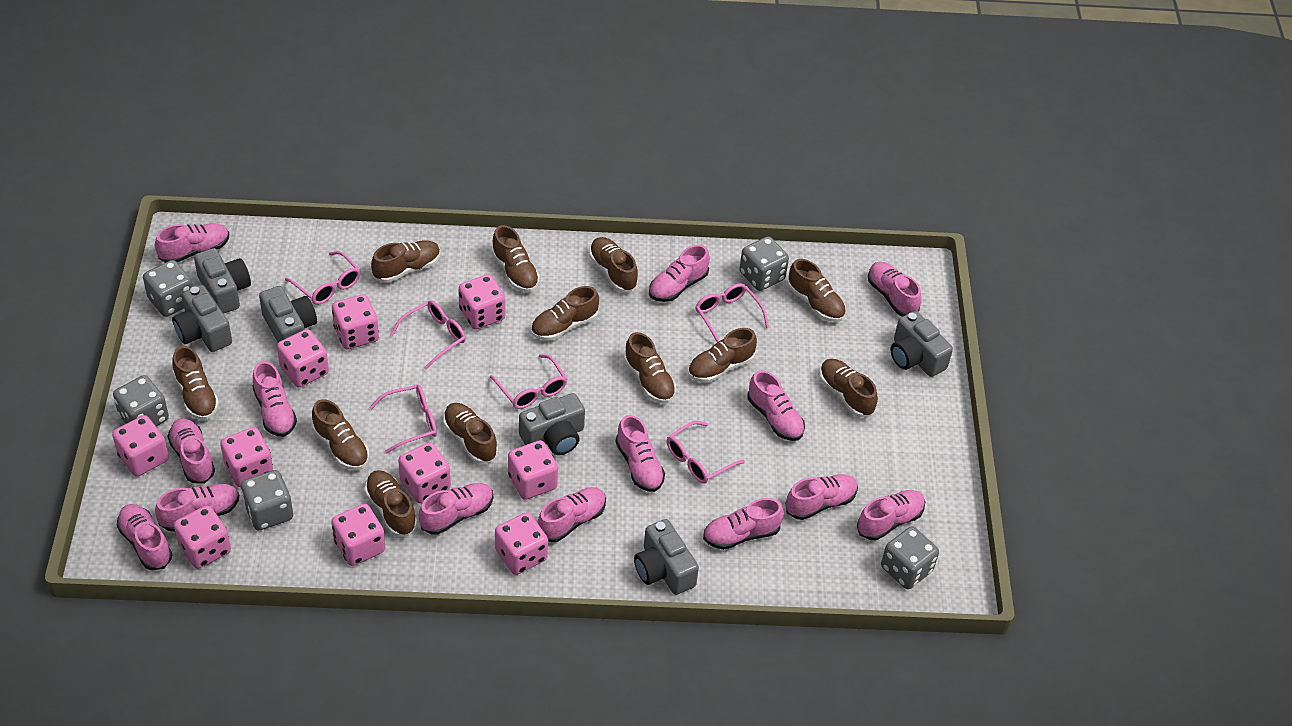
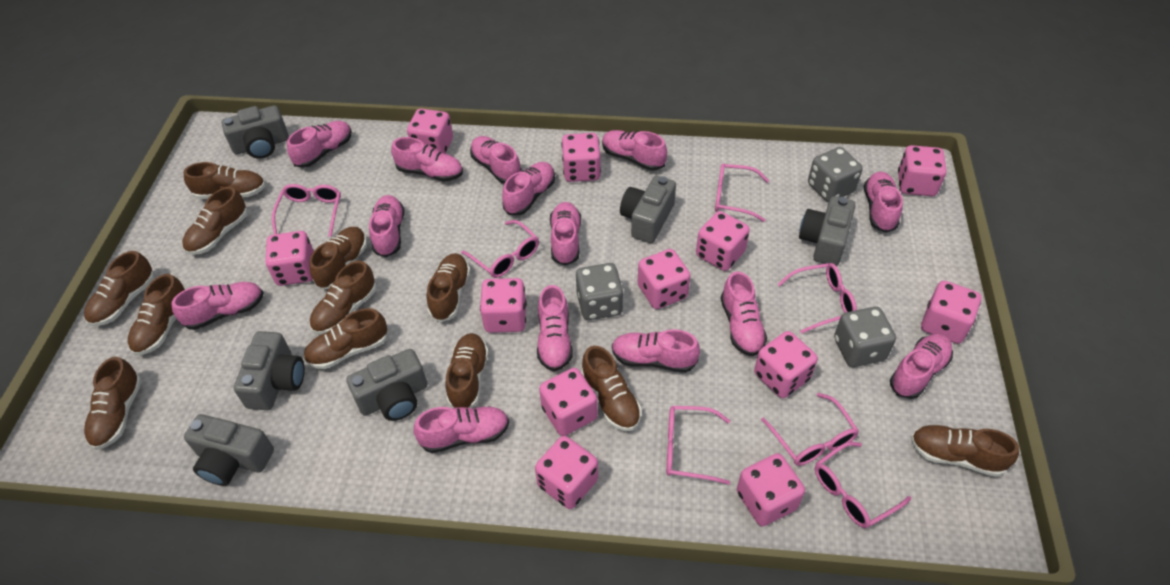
grey dice: 5 -> 3
pink dice: 10 -> 12
pink glasses: 6 -> 7

